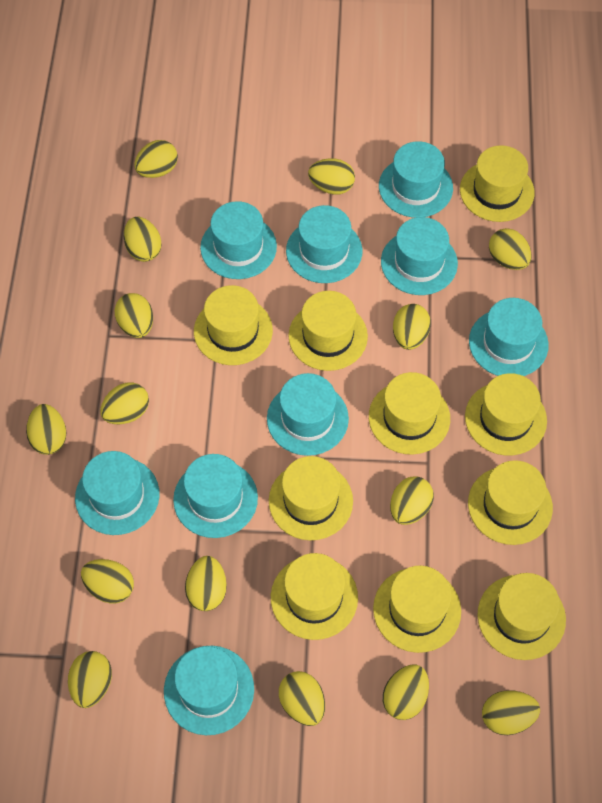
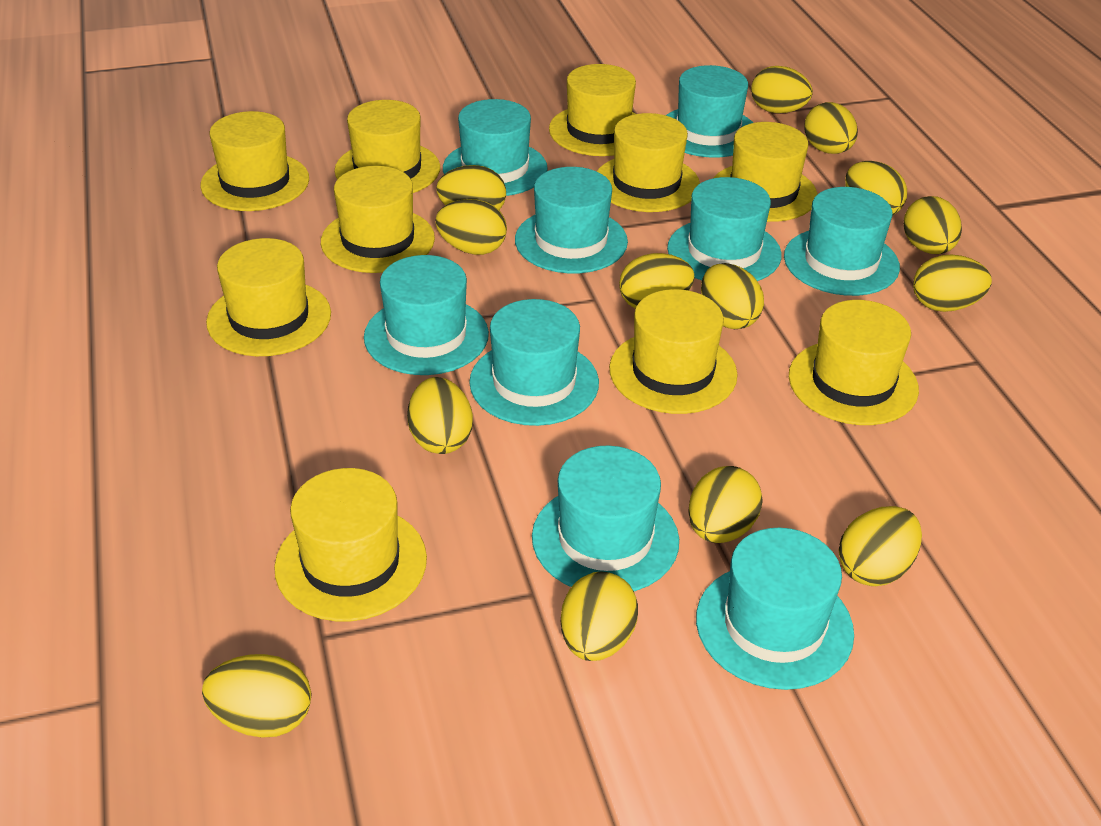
yellow egg: 15 -> 14

